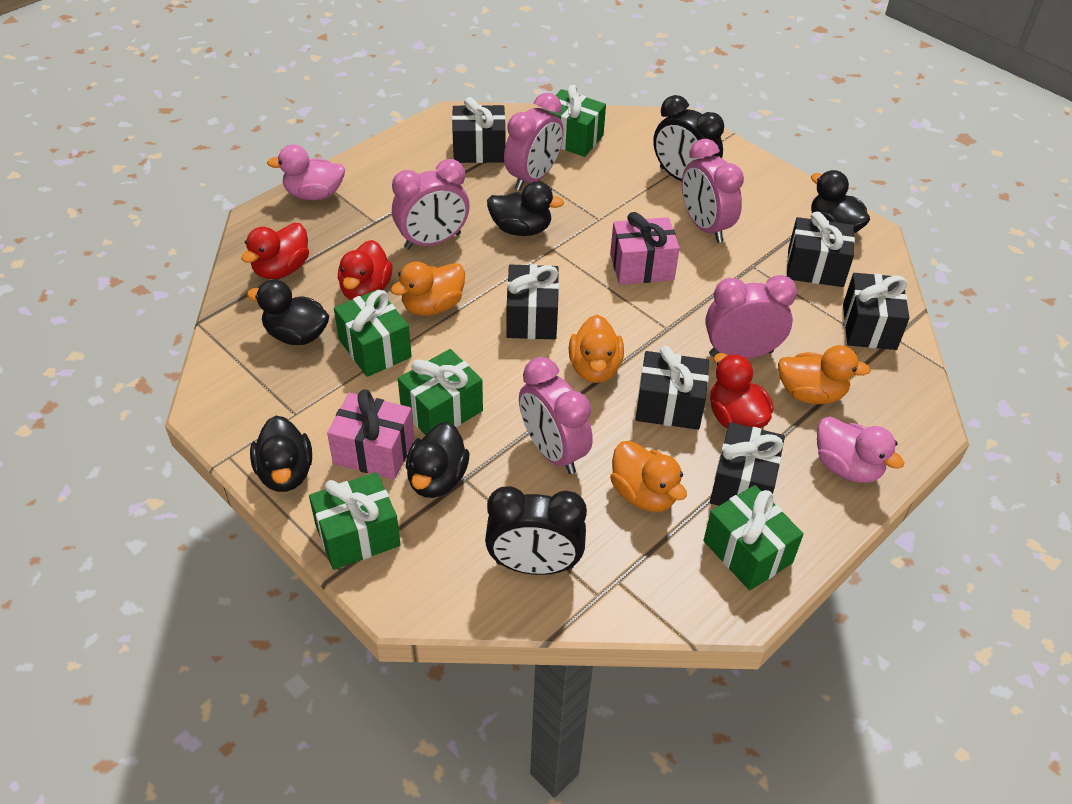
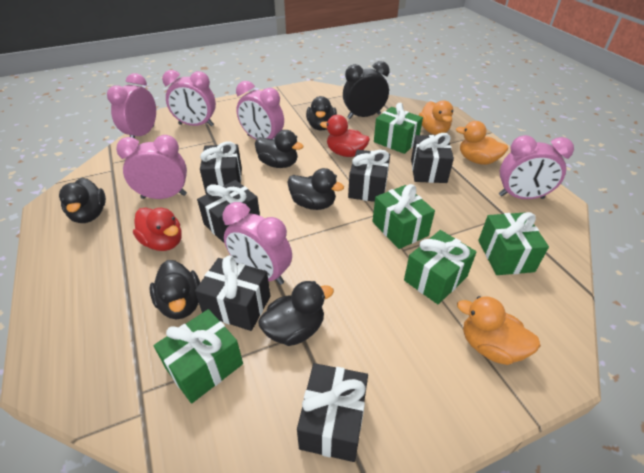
black clock: 2 -> 1
black duck: 5 -> 6
orange duck: 4 -> 3
pink clock: 5 -> 6
pink duck: 2 -> 0
pink gift: 2 -> 0
red duck: 3 -> 2

